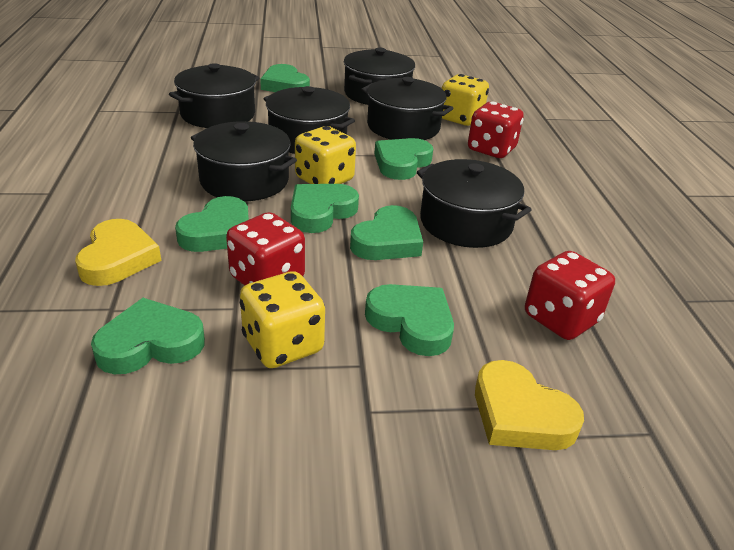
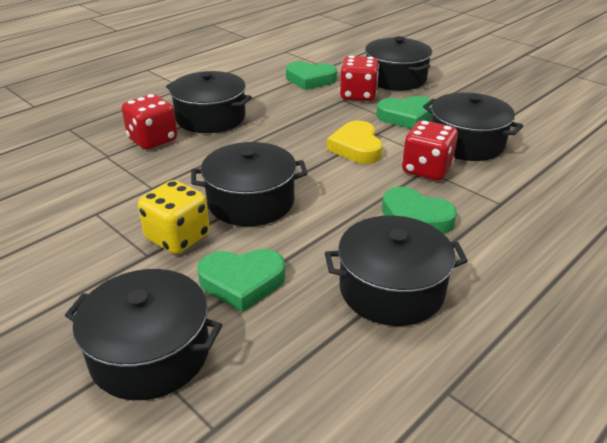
green heart: 7 -> 4
yellow dice: 3 -> 1
yellow heart: 2 -> 1

